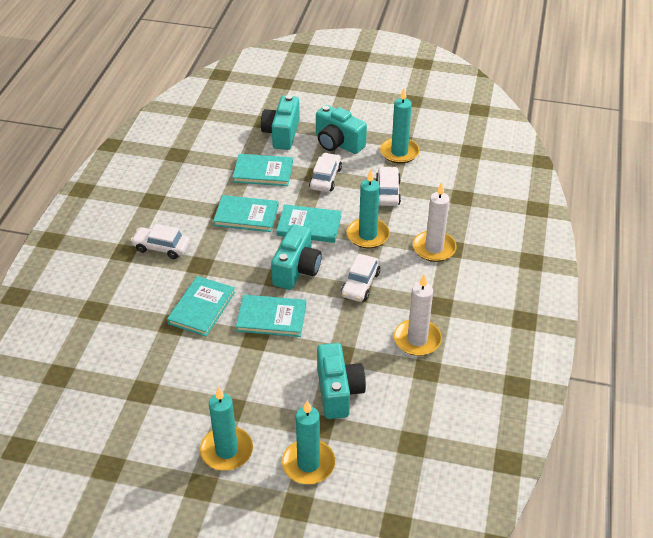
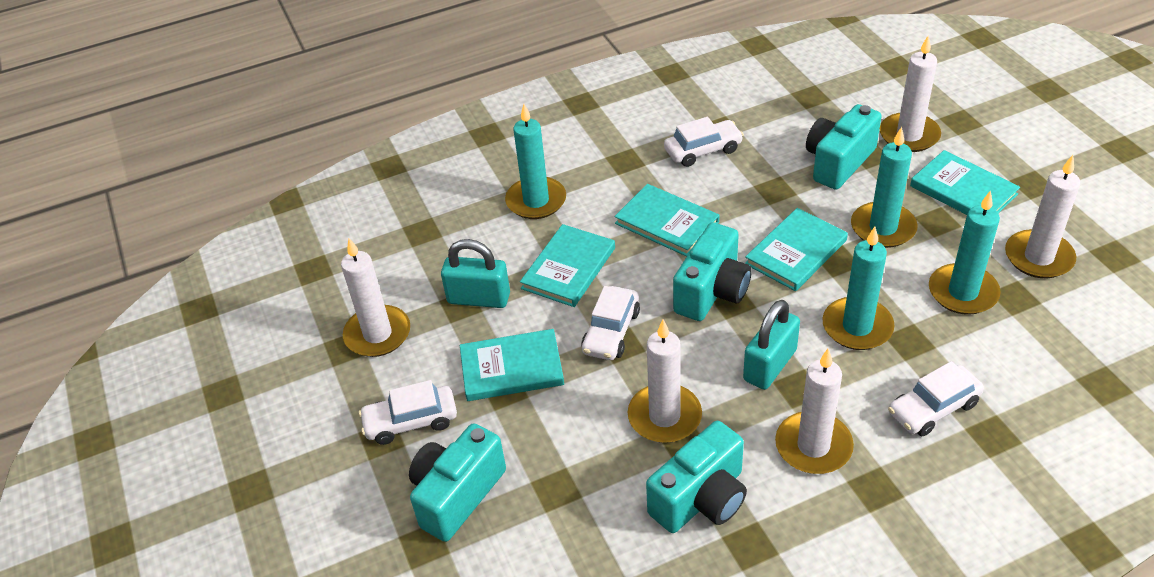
turquoise padlock: 0 -> 2
white candle: 2 -> 5

